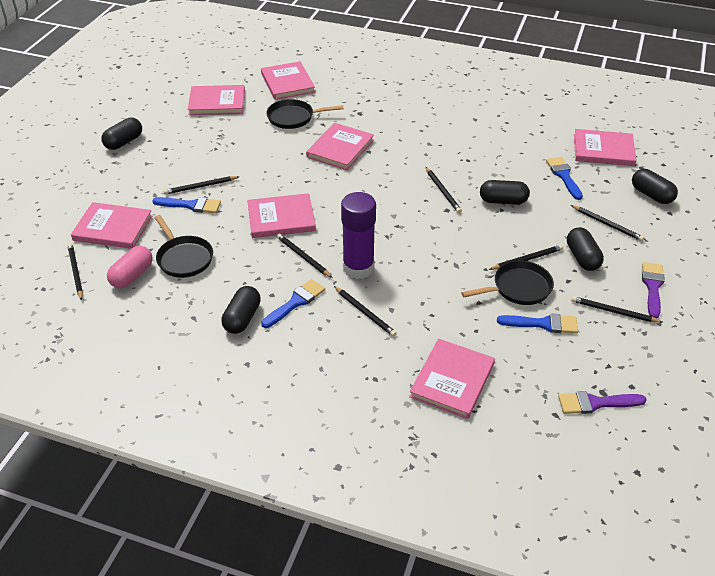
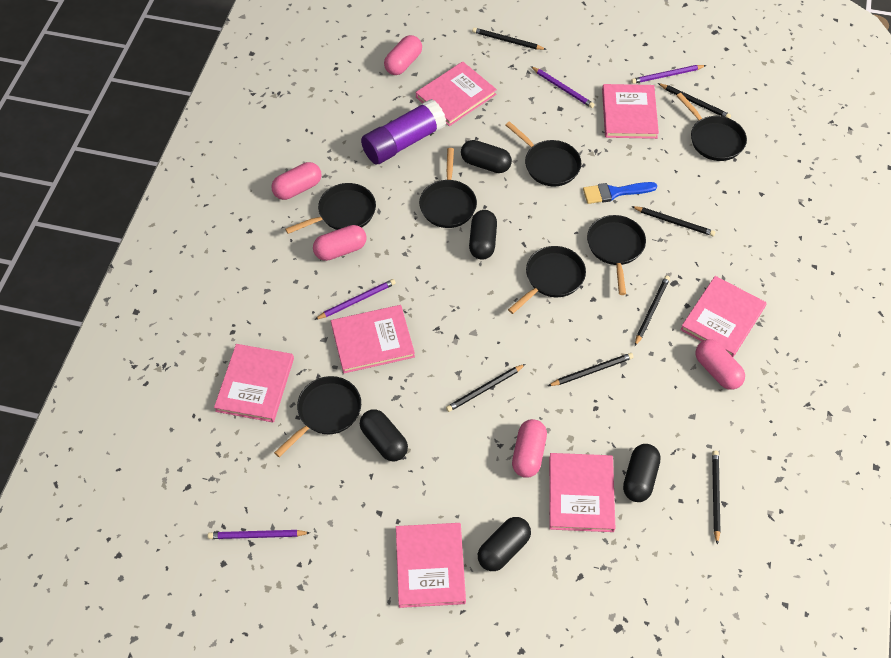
black pan: 3 -> 7
black pencil: 8 -> 7
blue brush: 4 -> 1
pink capsule: 1 -> 5
purple brush: 2 -> 0
purple pencil: 0 -> 4

